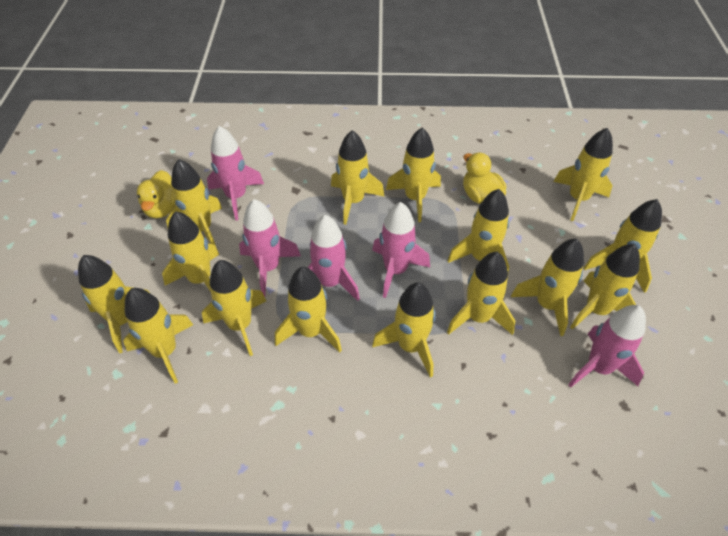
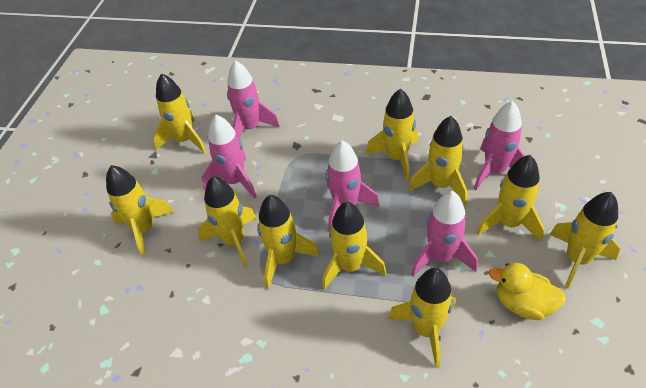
yellow duck: 2 -> 1
yellow rocket: 15 -> 10

